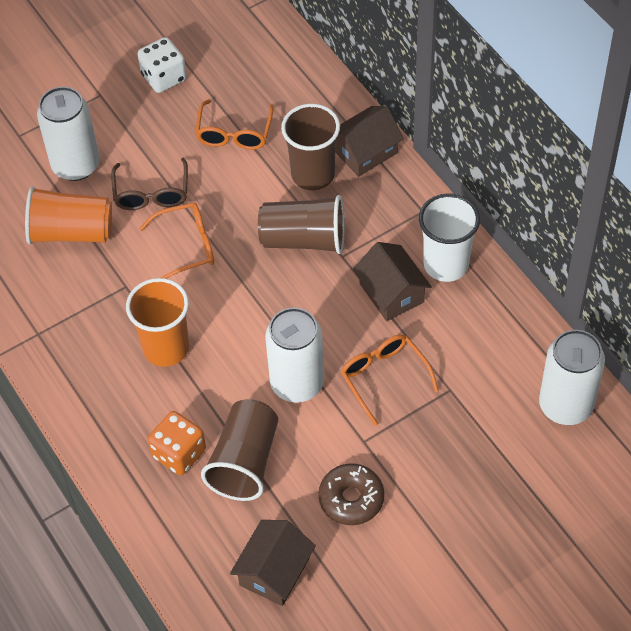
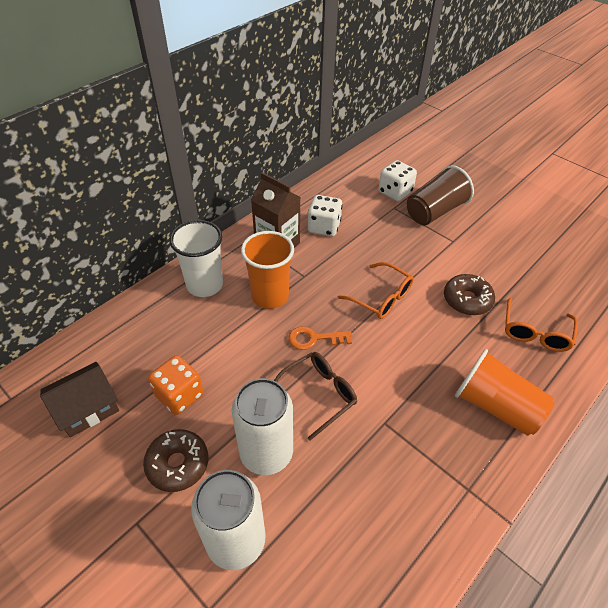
brown carton: 0 -> 1
brown cup: 3 -> 1
brown donut: 1 -> 2
brown house: 3 -> 1
orange glasses: 3 -> 2
orange key: 0 -> 1
white can: 3 -> 2
white dice: 1 -> 2

